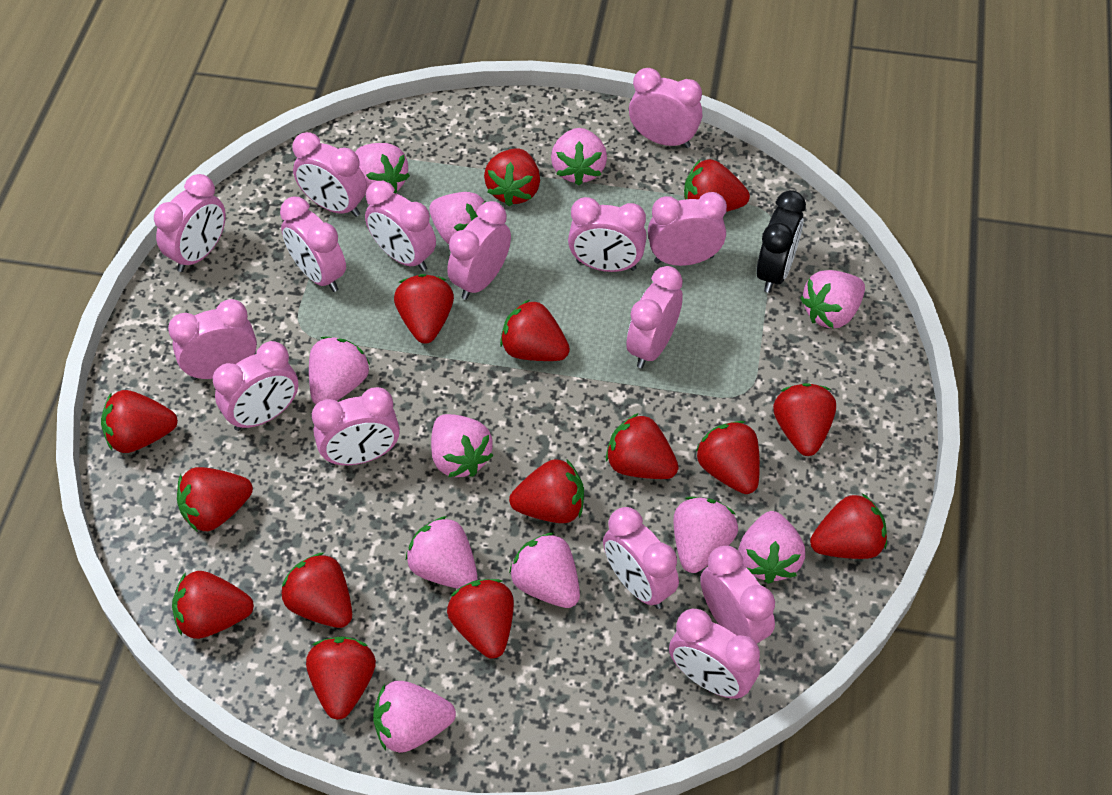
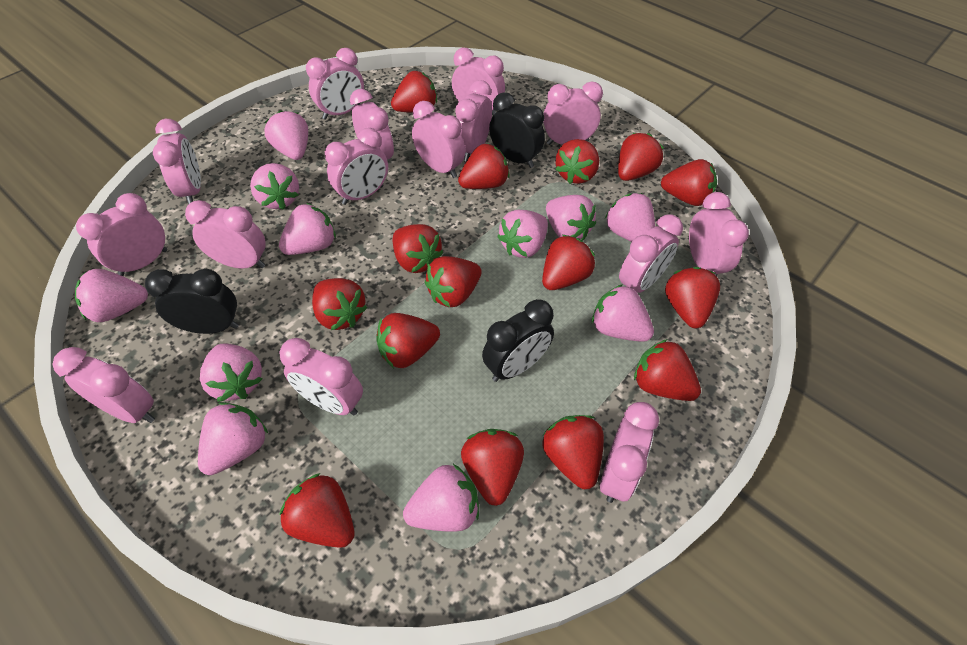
black clock: 1 -> 3

